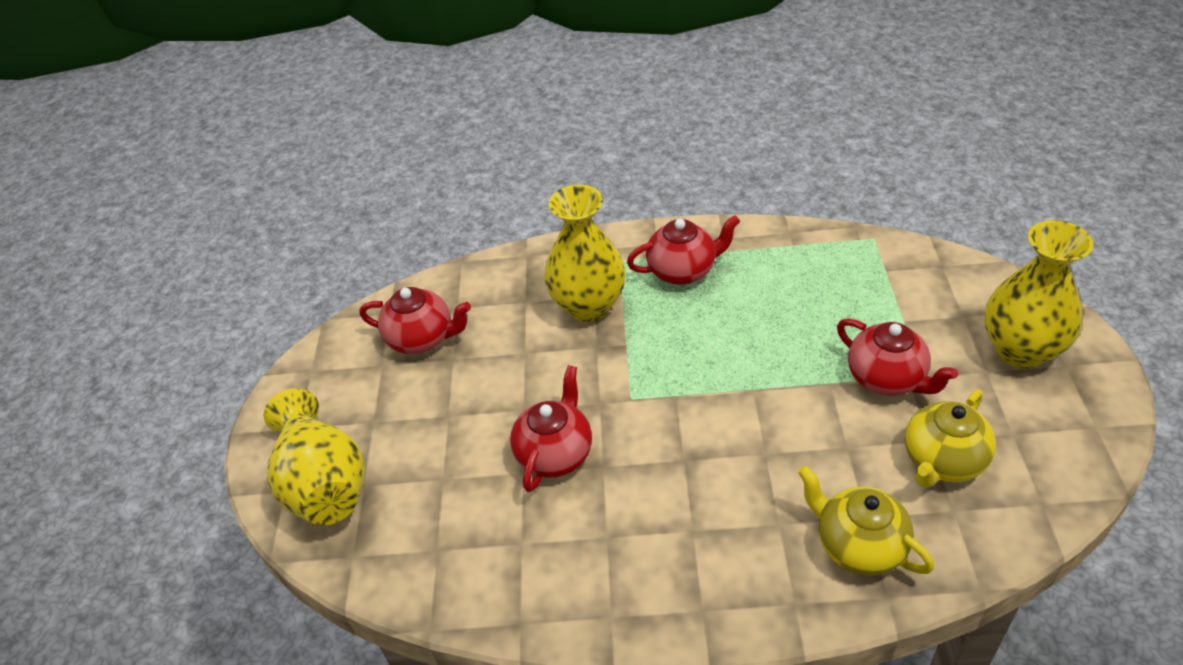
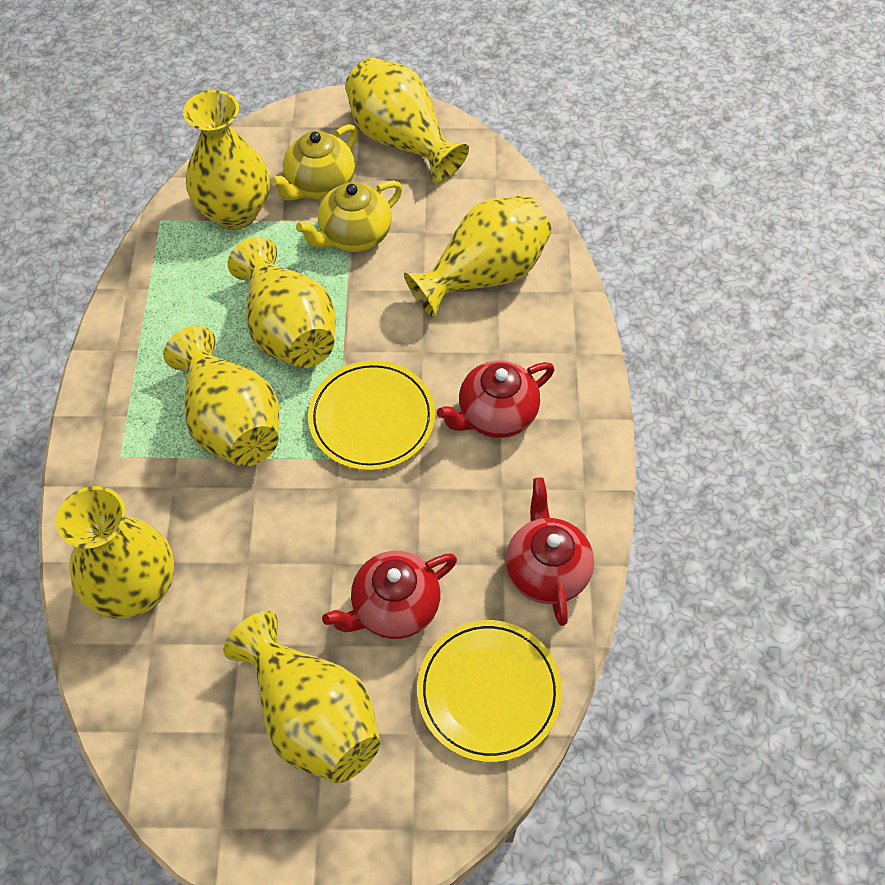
red teapot: 4 -> 3
yellow plate: 0 -> 2
yellow vase: 3 -> 7

